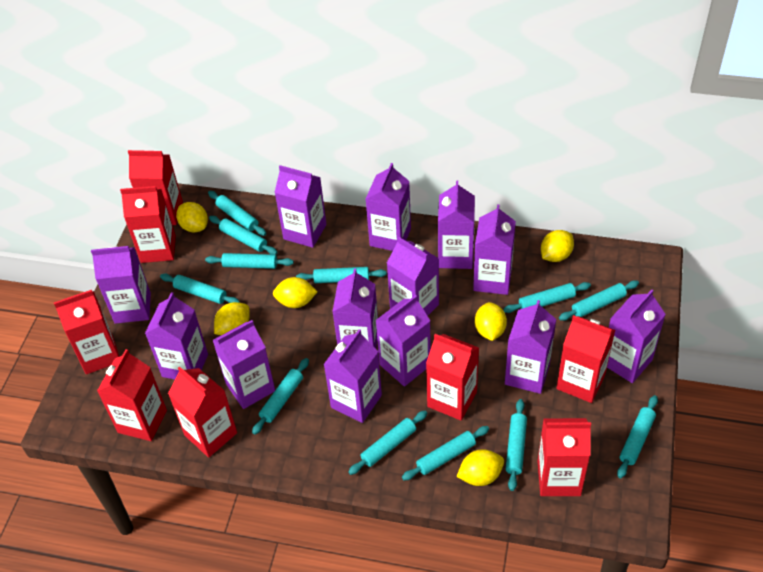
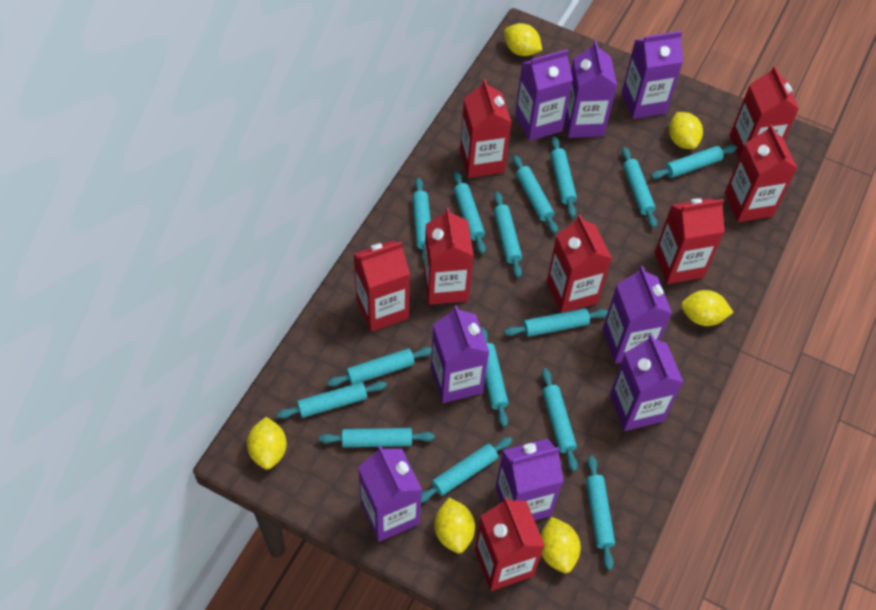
purple carton: 13 -> 8
turquoise rolling pin: 12 -> 15

